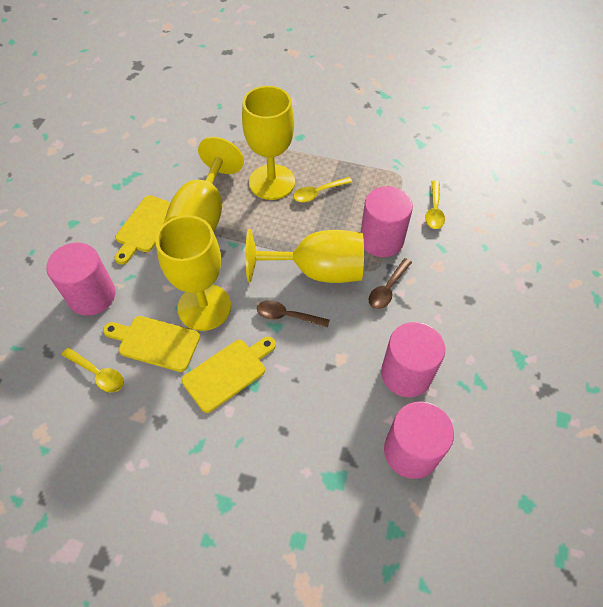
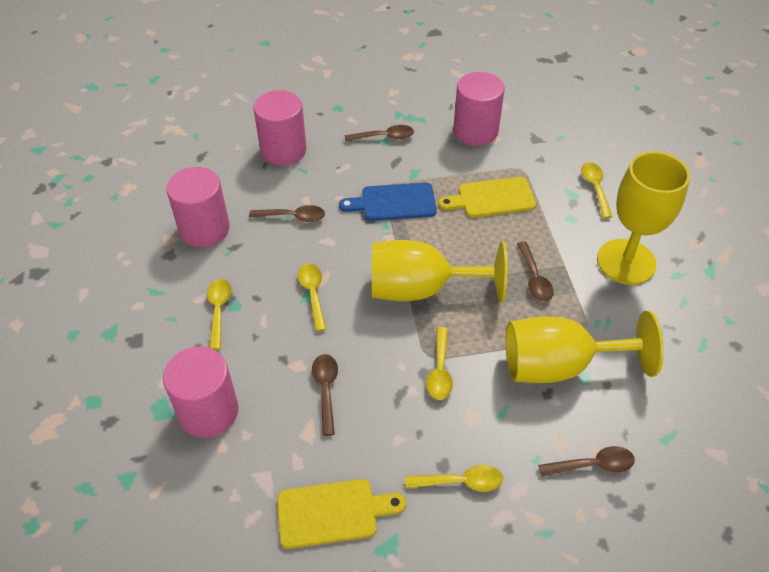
blue cutting board: 0 -> 1
brown spoon: 2 -> 5
yellow cutting board: 3 -> 2
yellow goblet: 4 -> 3
yellow spoon: 3 -> 5

